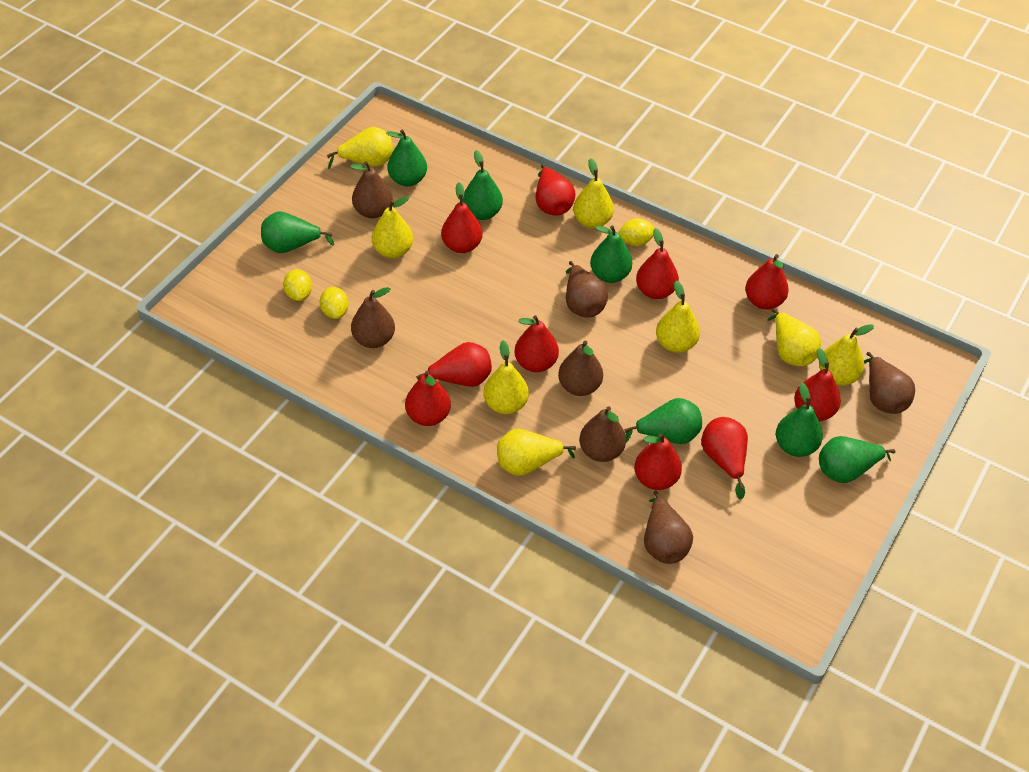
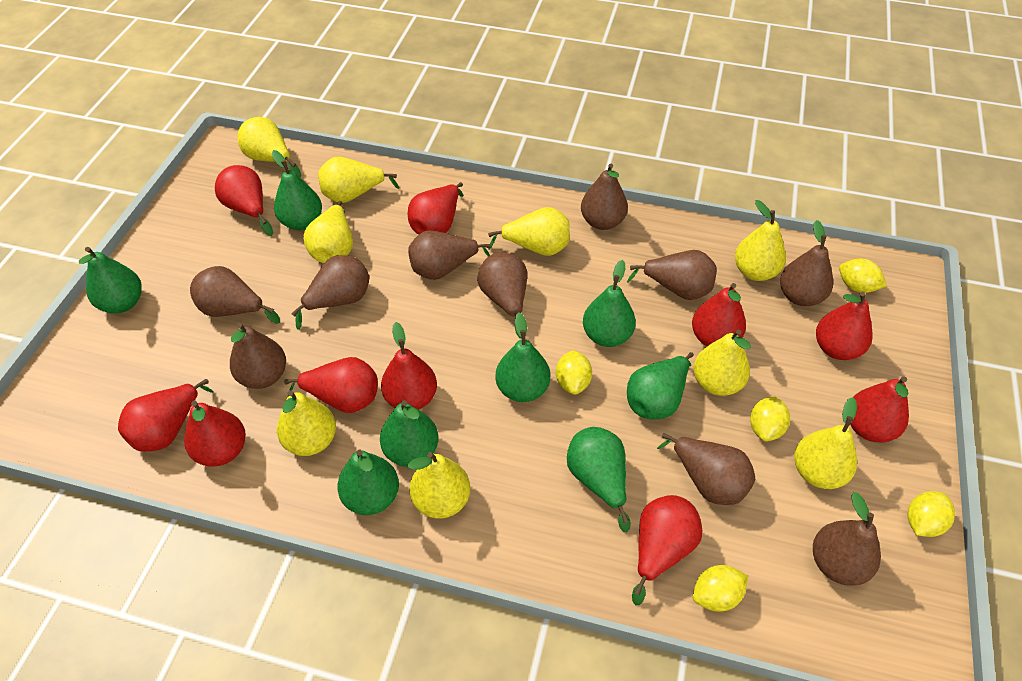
brown pear: 7 -> 10
green pear: 7 -> 8
yellow lemon: 3 -> 5
yellow pear: 8 -> 9

